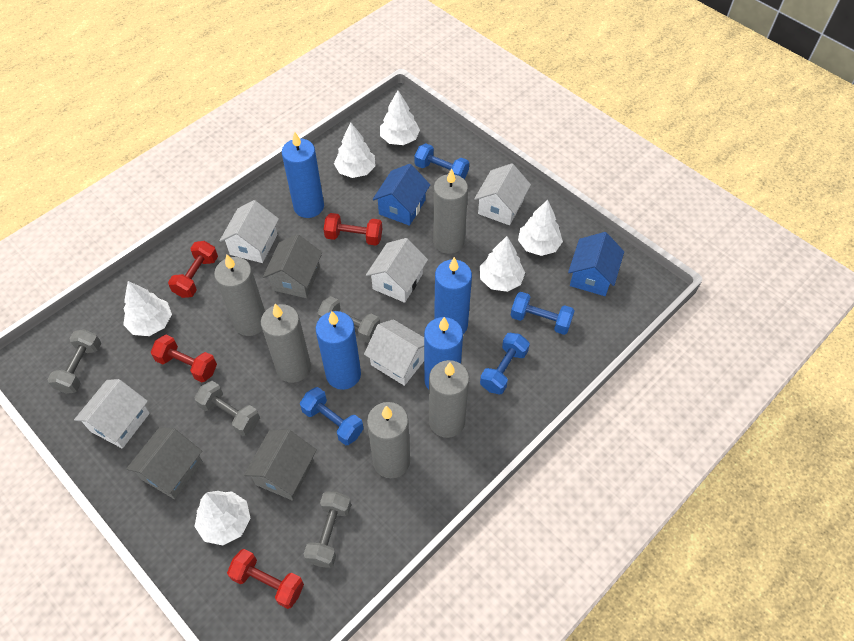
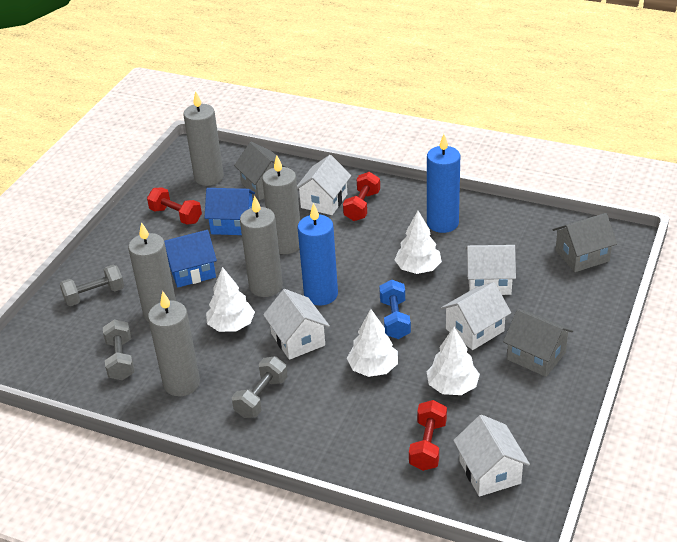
blue candle: 4 -> 2
blue dumbbell: 4 -> 1
grey dumbbell: 4 -> 3
red dumbbell: 4 -> 3
white tree: 6 -> 4

